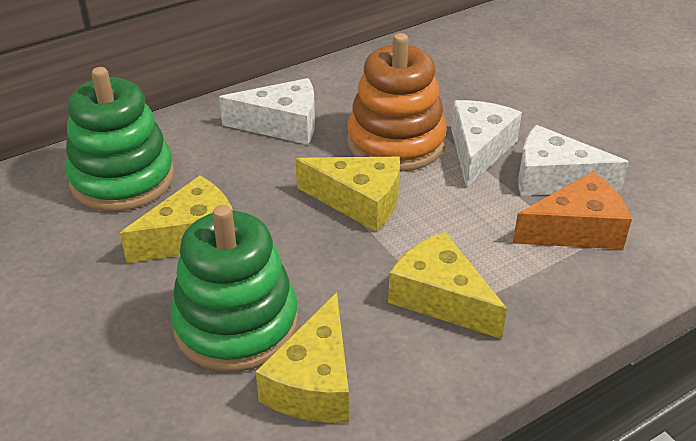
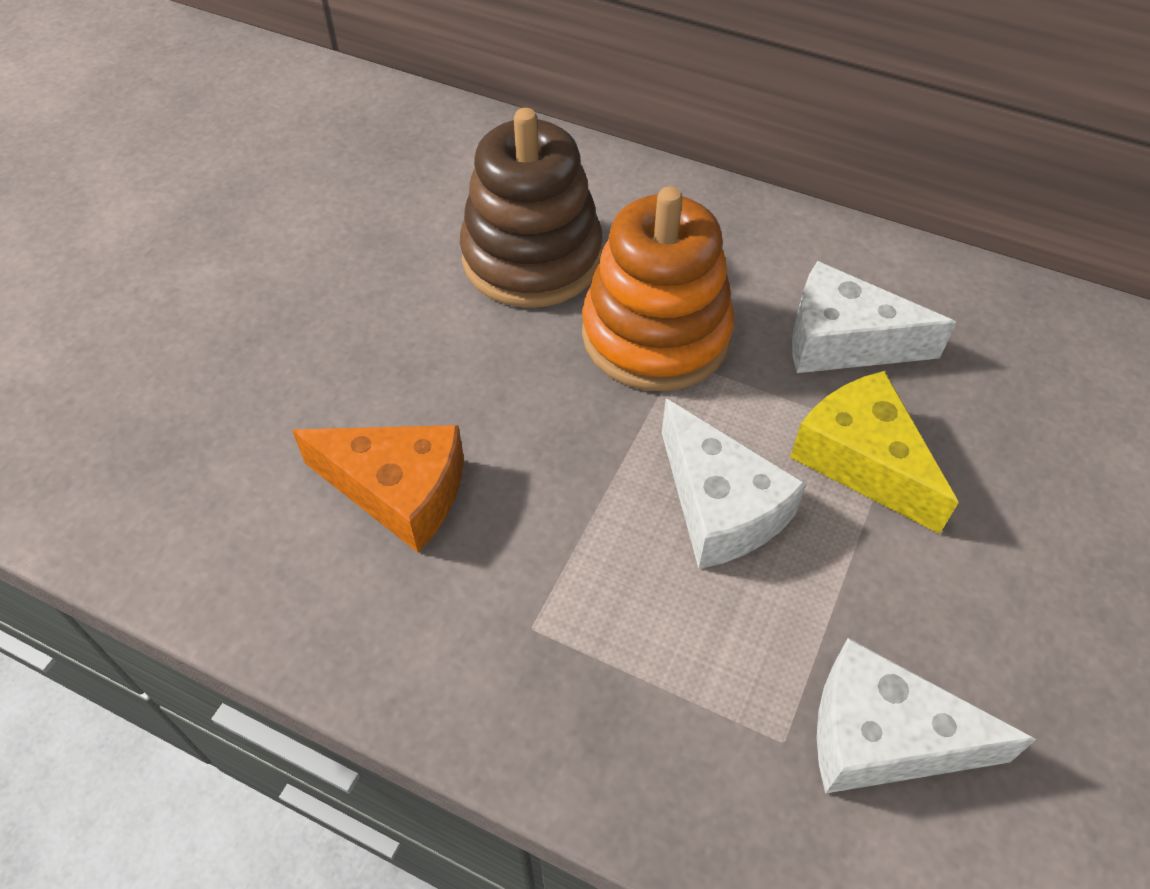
brown stacking toy: 0 -> 1
green stacking toy: 2 -> 0
yellow cheese: 4 -> 1

